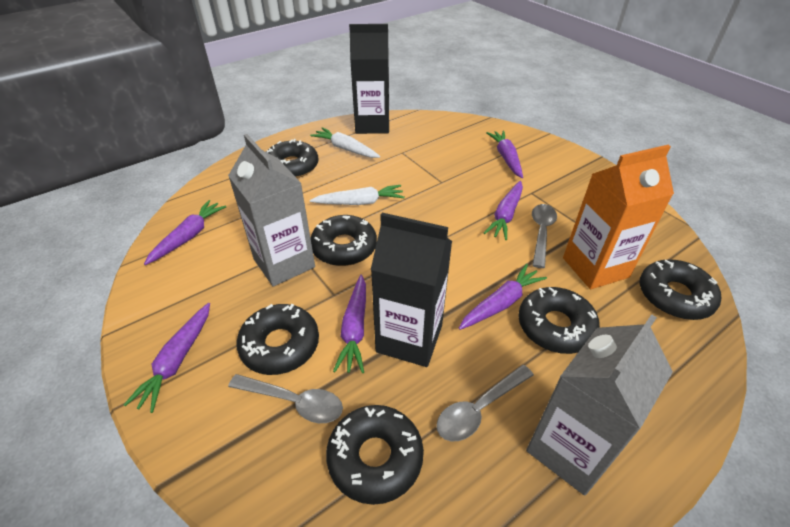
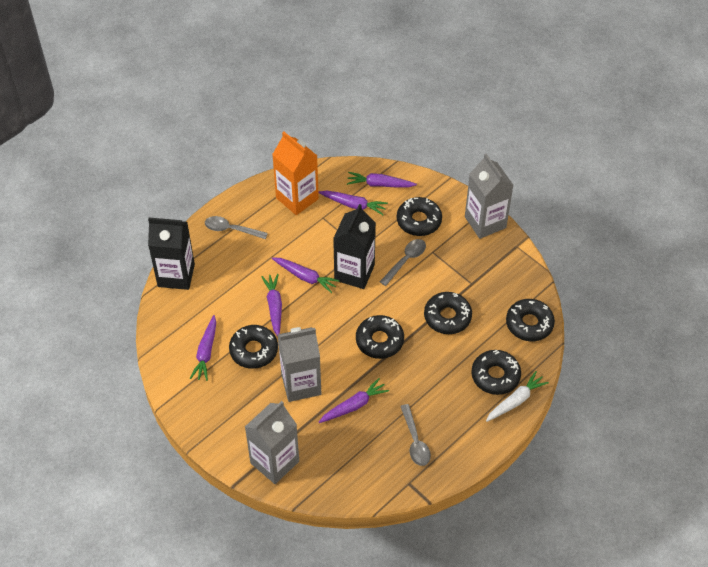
grey carton: 2 -> 3
white carrot: 2 -> 1

